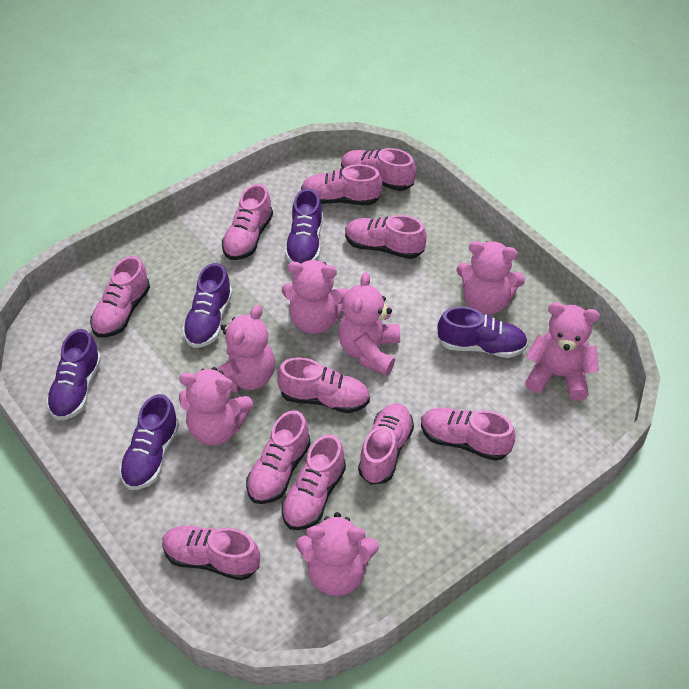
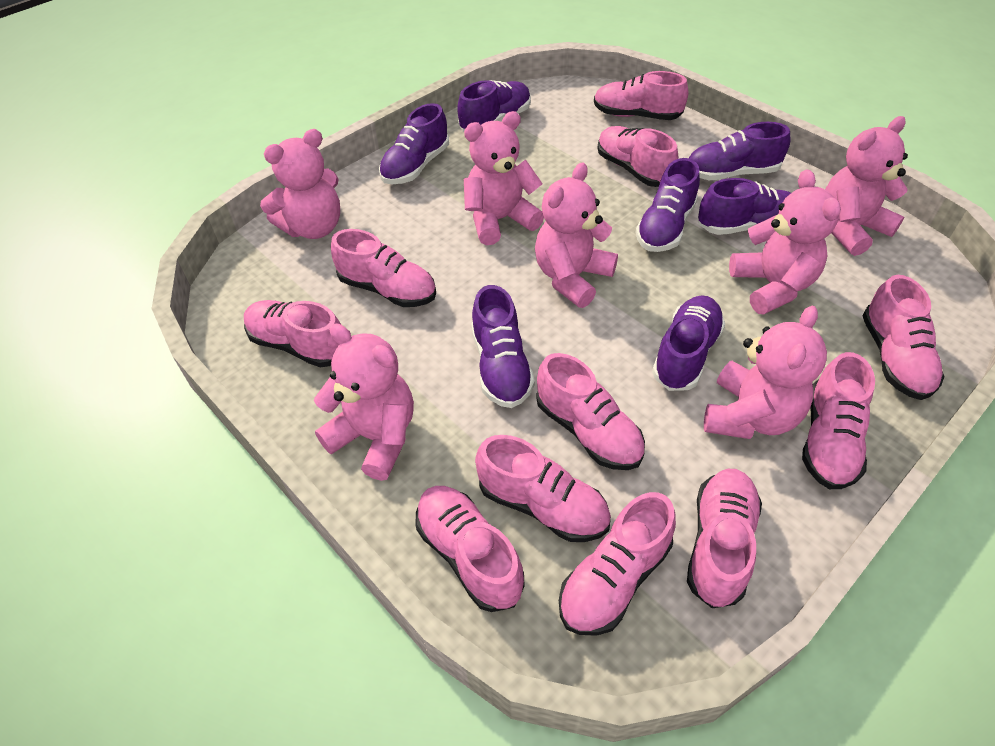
purple shoe: 5 -> 7

